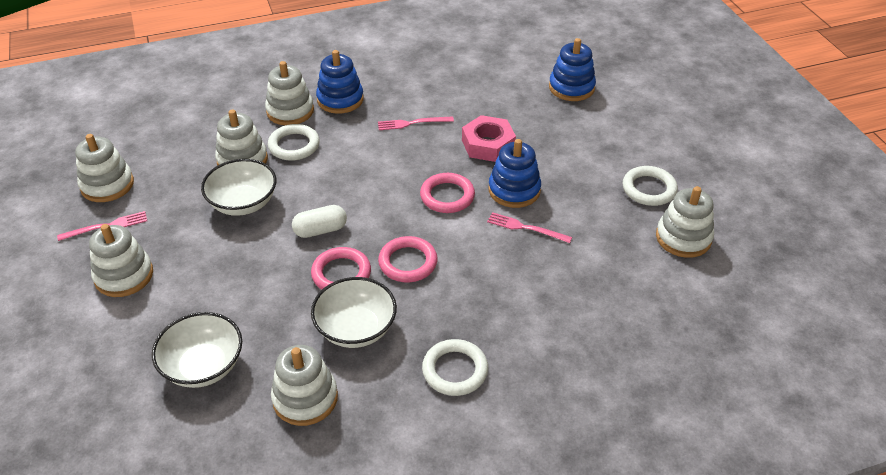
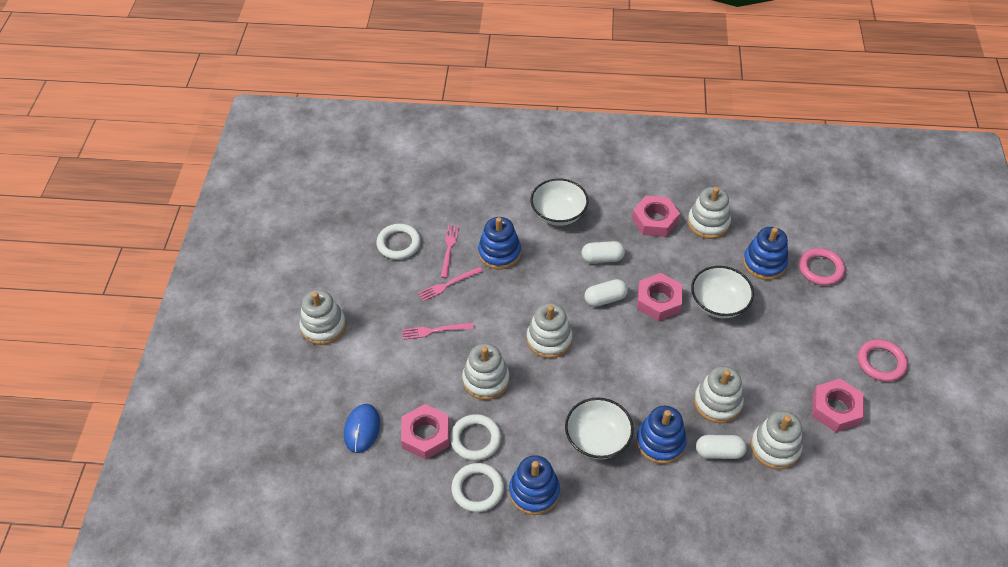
blue mouse: 0 -> 1
blue stacking toy: 3 -> 4
pink nut: 1 -> 4
pink ring: 3 -> 2
white capsule: 1 -> 3

